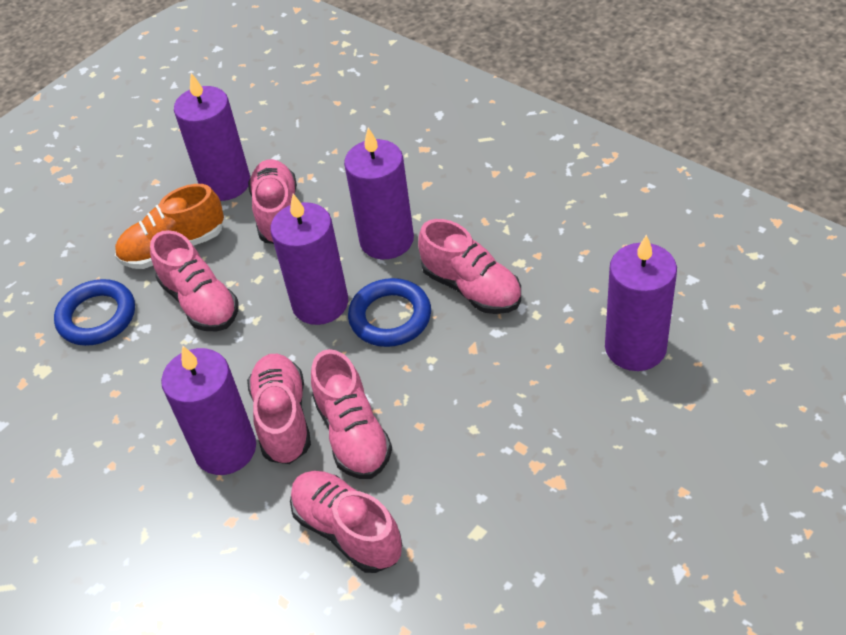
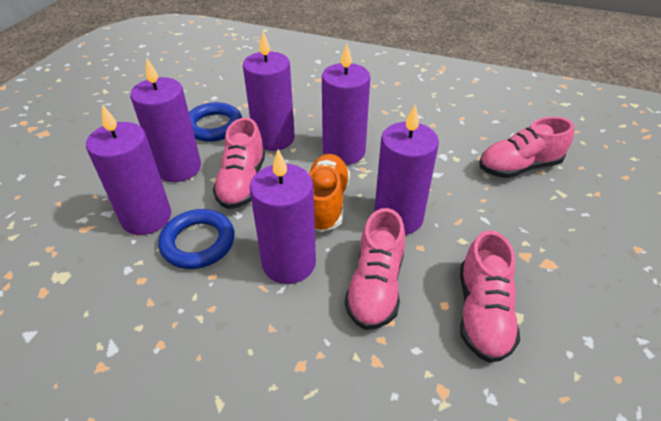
pink shoe: 6 -> 4
purple candle: 5 -> 6

